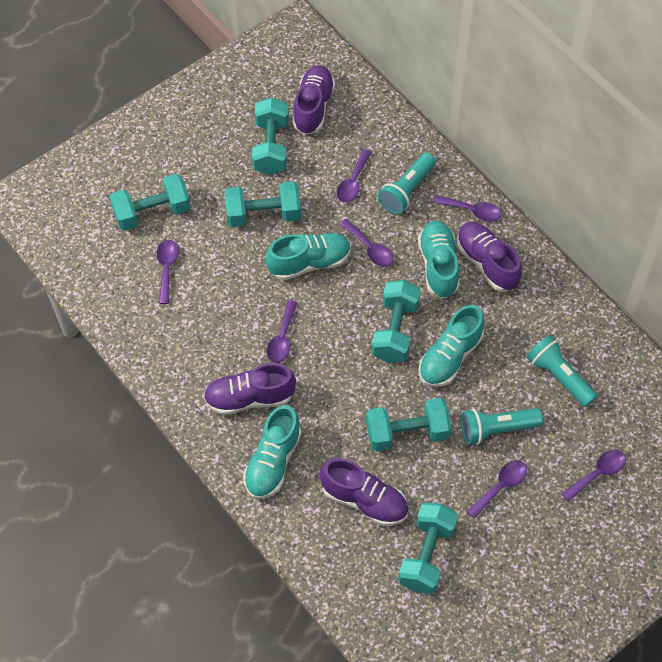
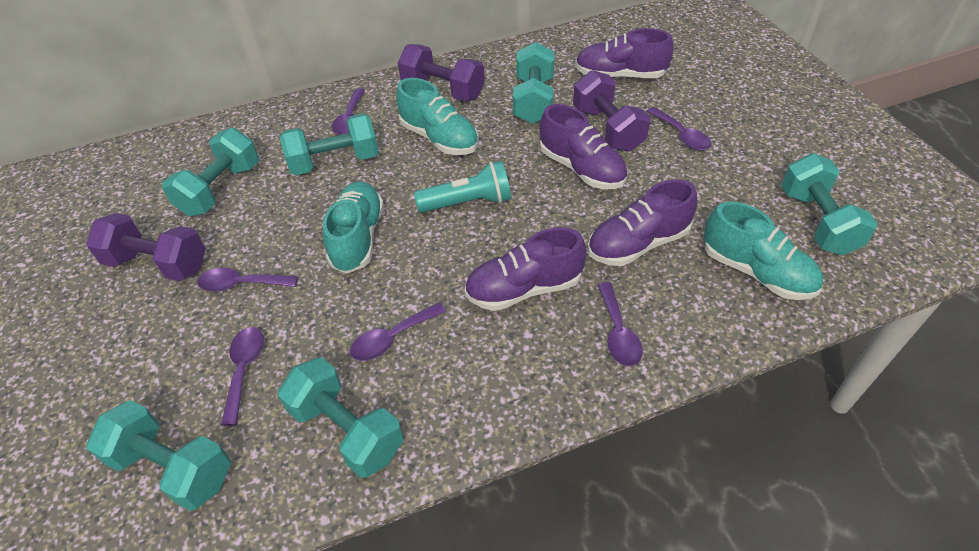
purple dumbbell: 0 -> 3
purple spoon: 7 -> 6
turquoise flashlight: 3 -> 1
turquoise shoe: 4 -> 3

